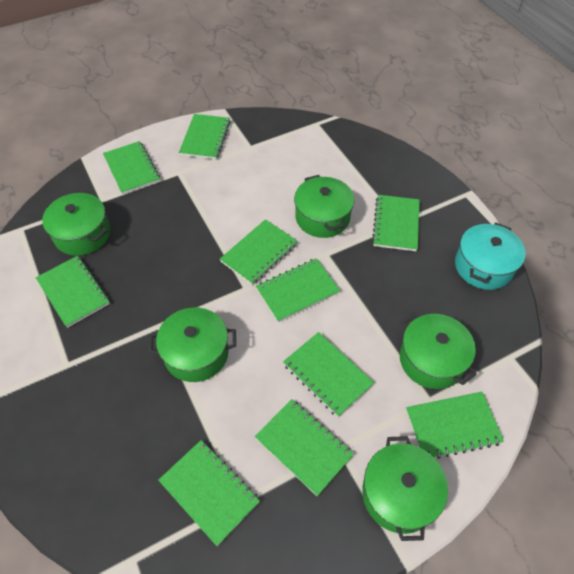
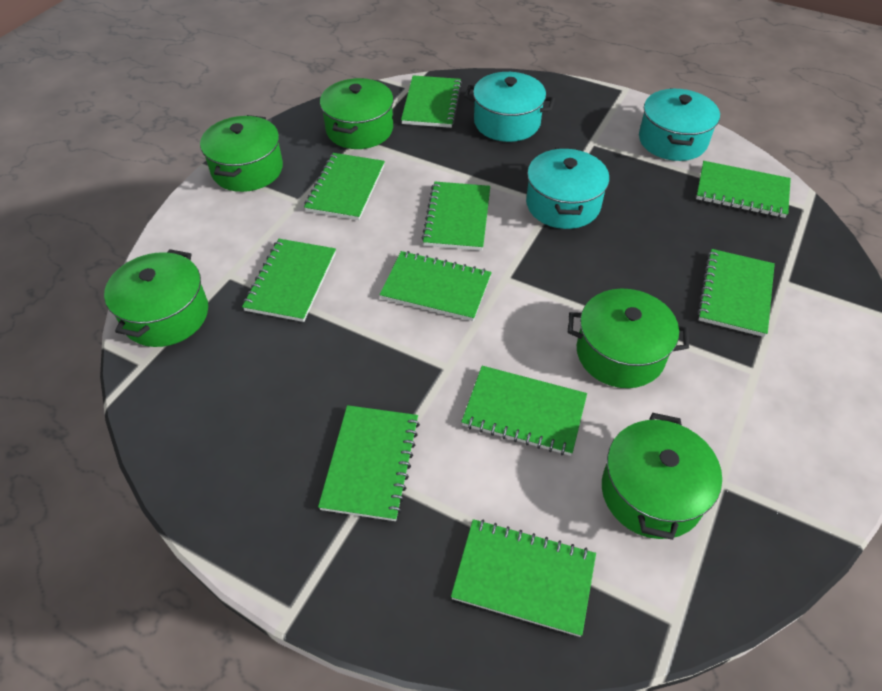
turquoise pot: 1 -> 3

